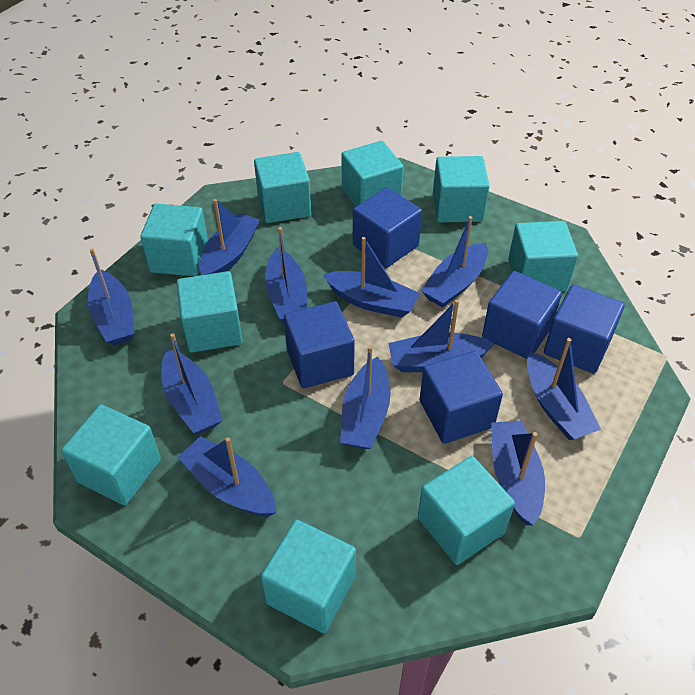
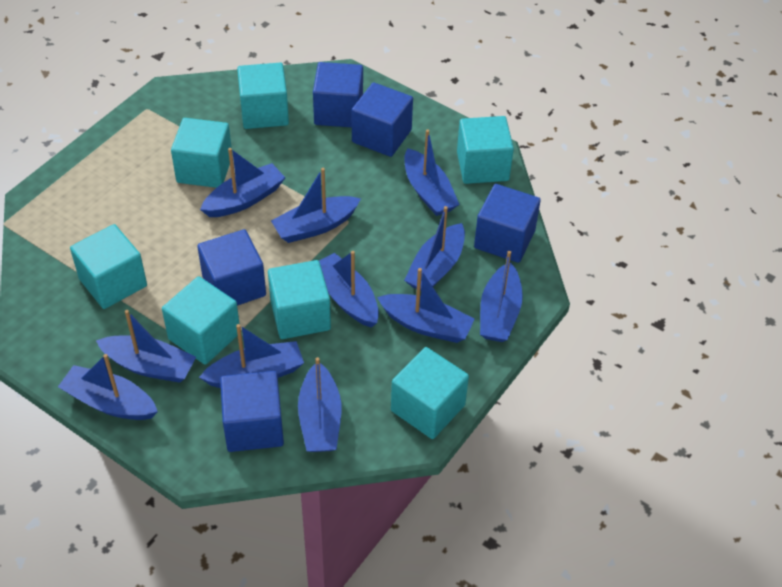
turquoise cube: 9 -> 7

